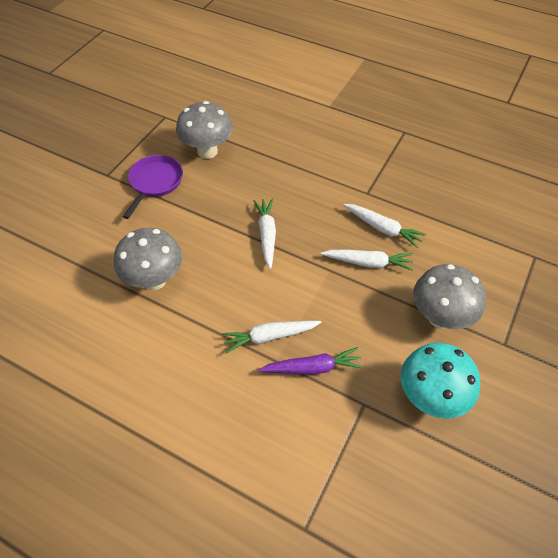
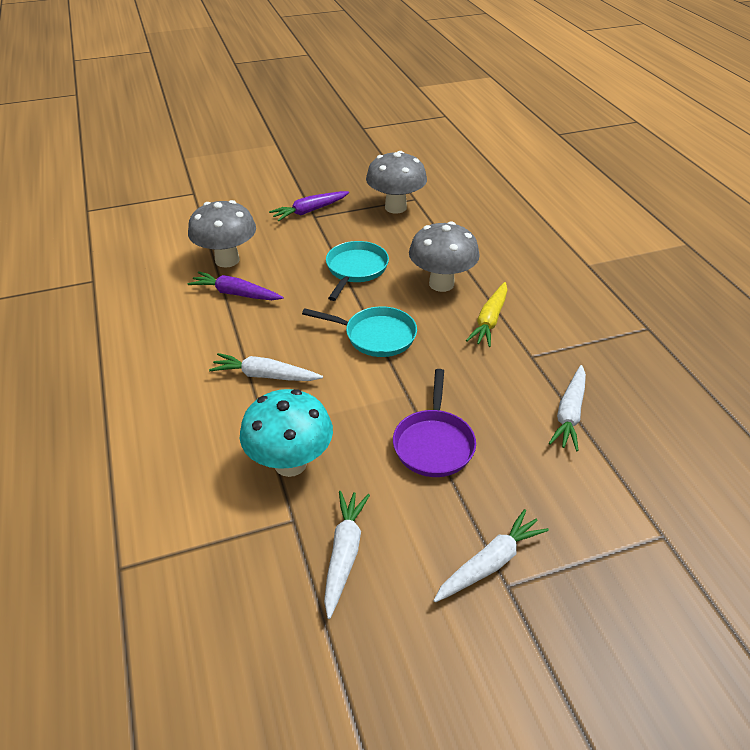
purple carrot: 1 -> 2
turquoise pan: 0 -> 2
yellow carrot: 0 -> 1

